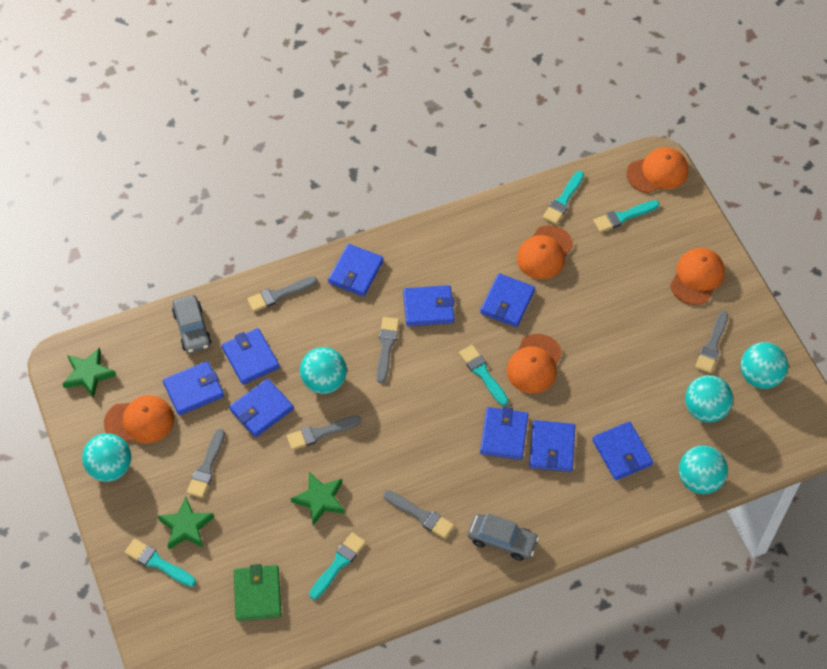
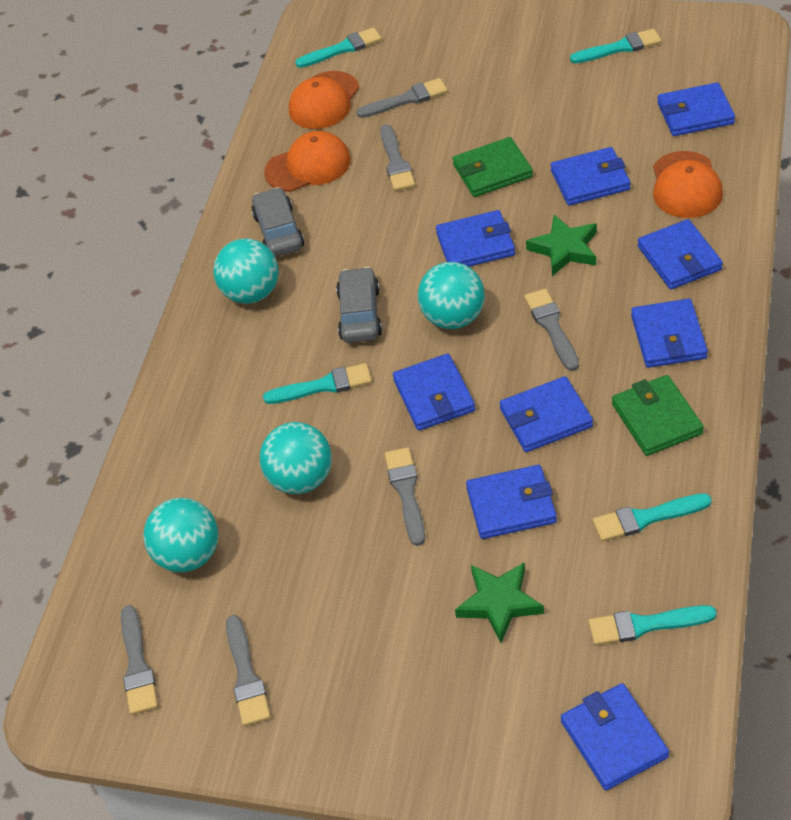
green star: 3 -> 2
green wallet: 1 -> 2
orange cap: 5 -> 3
turquoise ball: 5 -> 4

